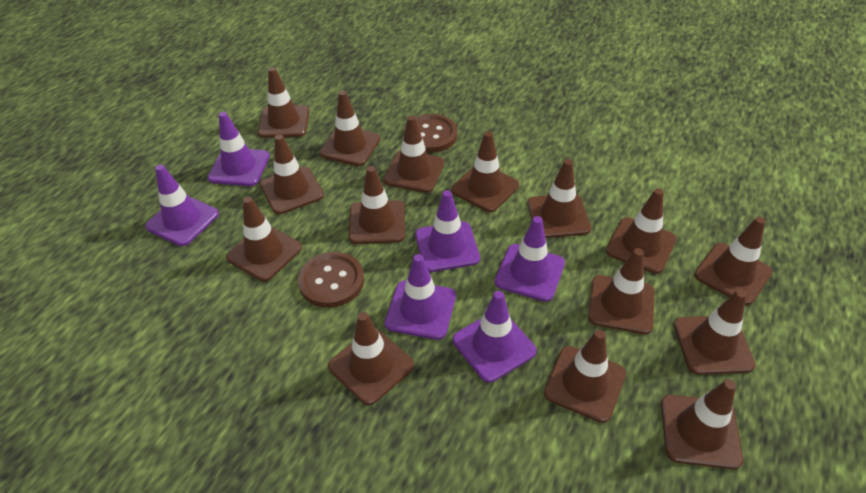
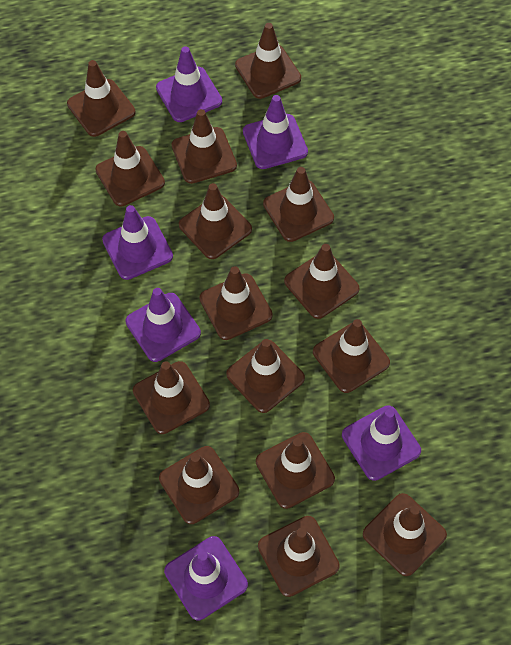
brown button: 2 -> 0

